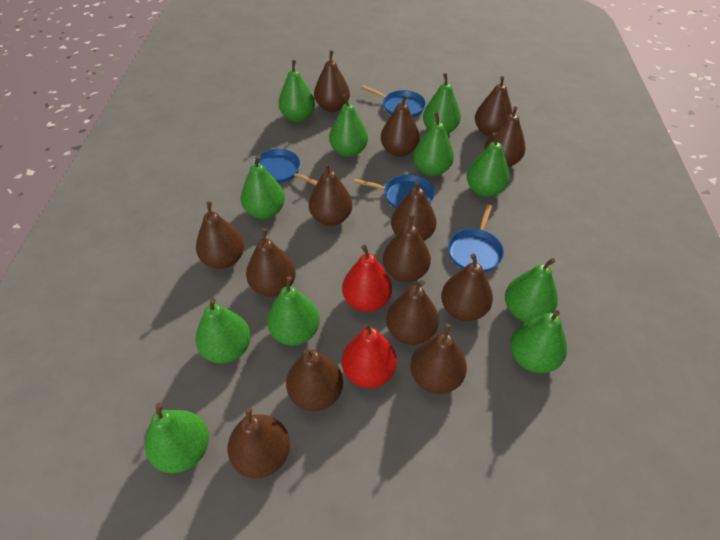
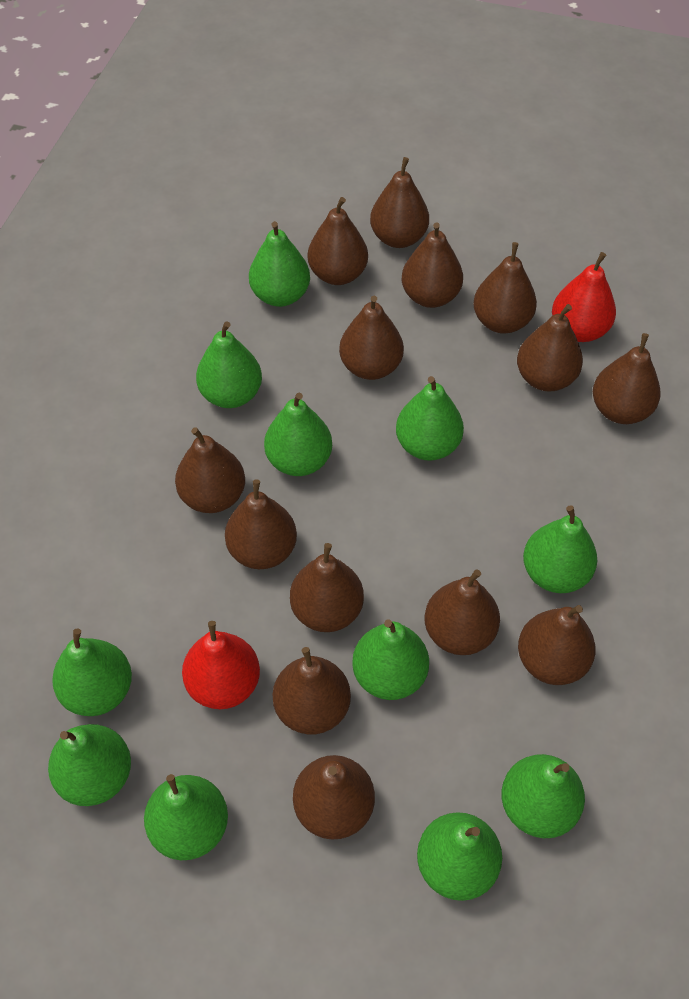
blue pan: 4 -> 0

